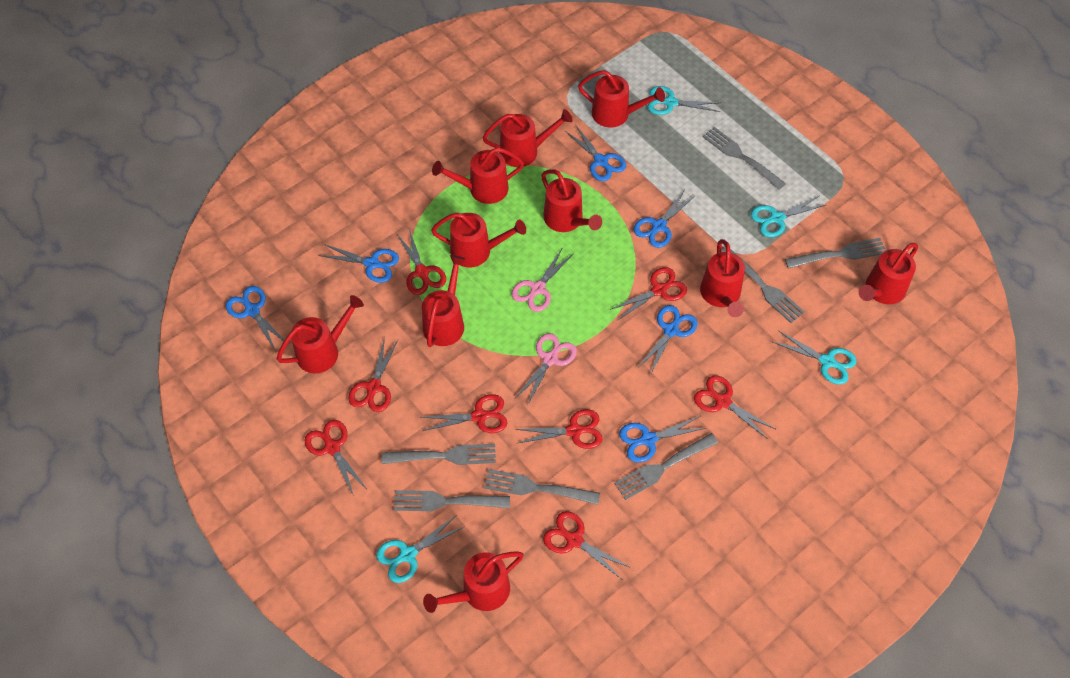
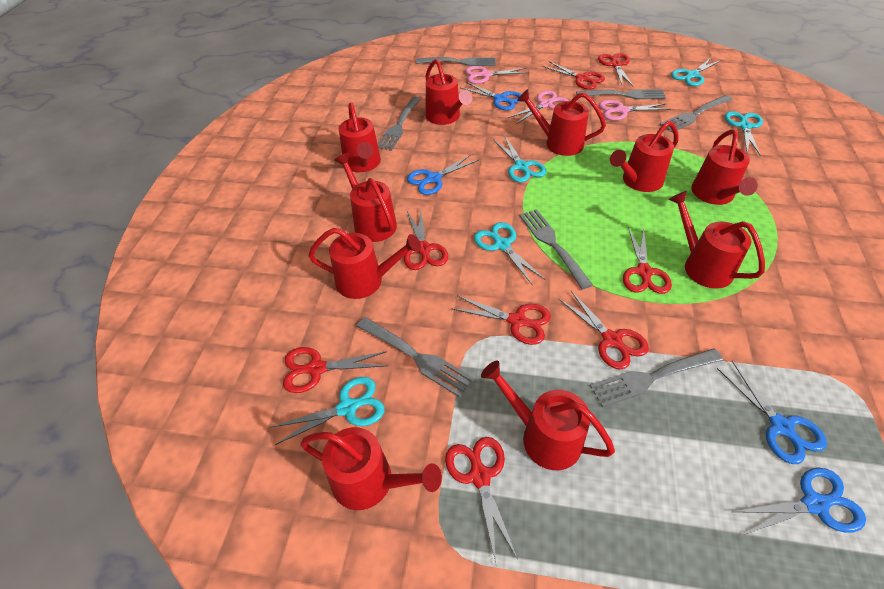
blue scissors: 6 -> 4
pink scissors: 2 -> 3
turquoise scissors: 4 -> 5

